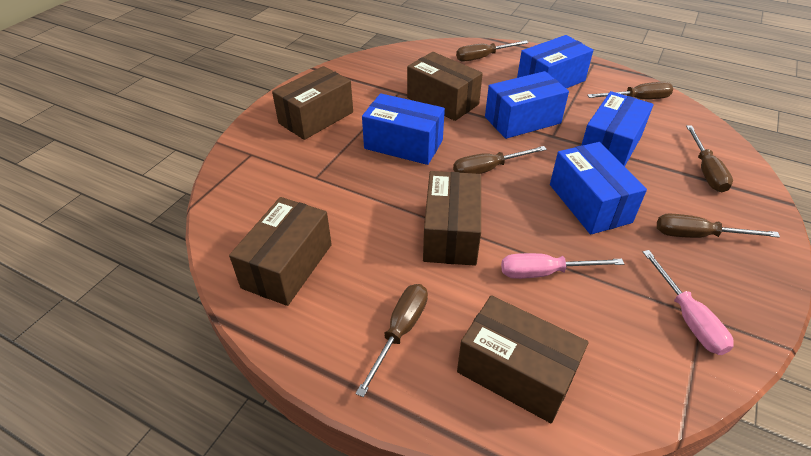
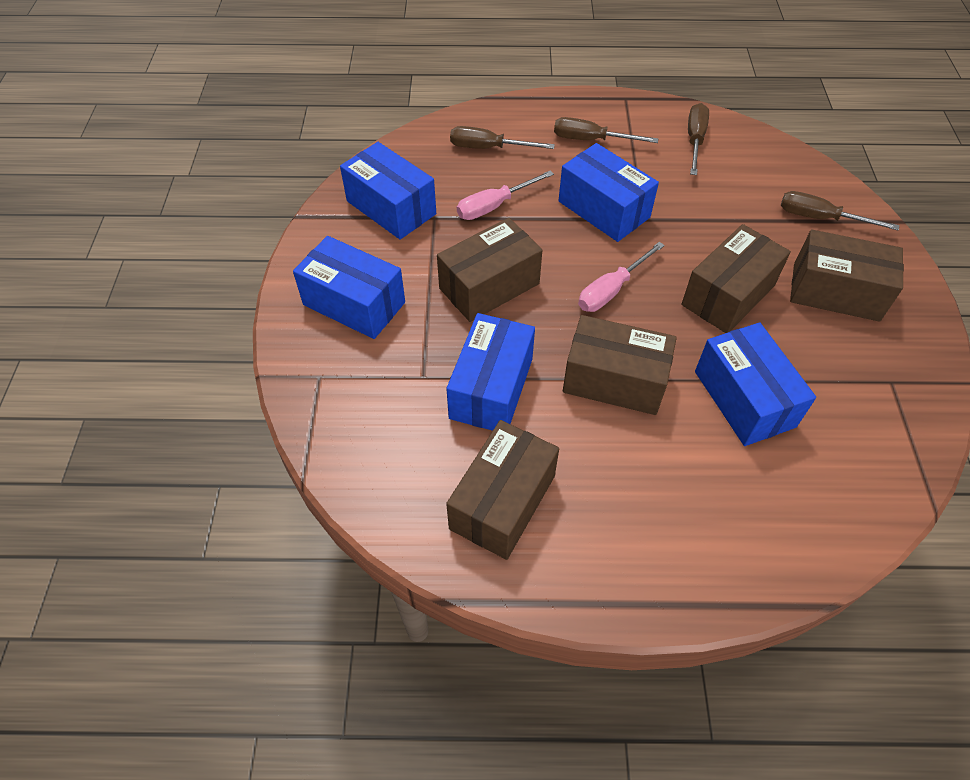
brown screwdriver: 6 -> 4

